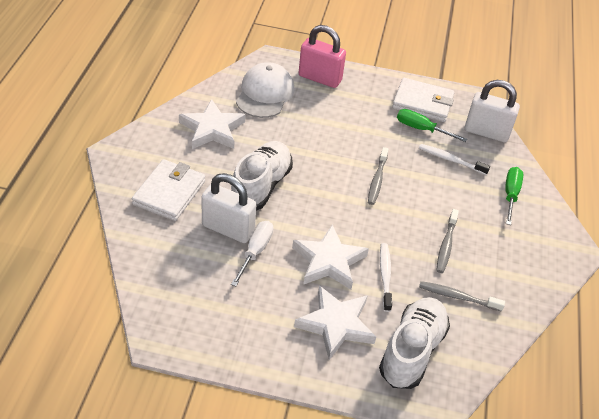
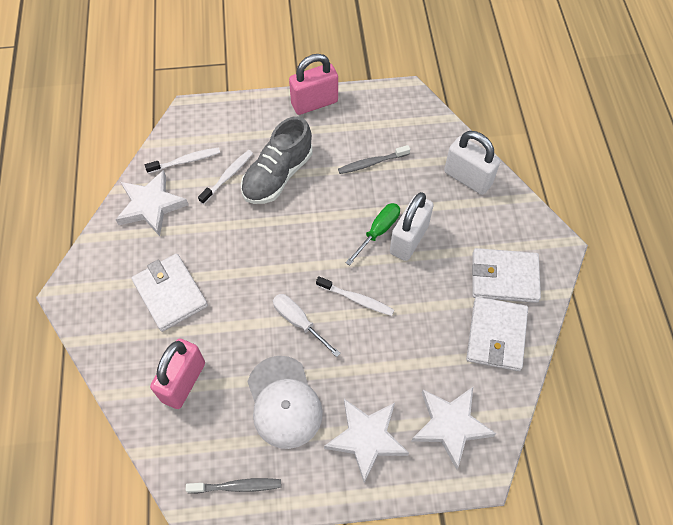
green screwdriver: 2 -> 1
grey shoe: 0 -> 1
grey toothbrush: 3 -> 2
pink padlock: 1 -> 2
white shoe: 2 -> 0
white toothbrush: 2 -> 3
white wallet: 2 -> 3

